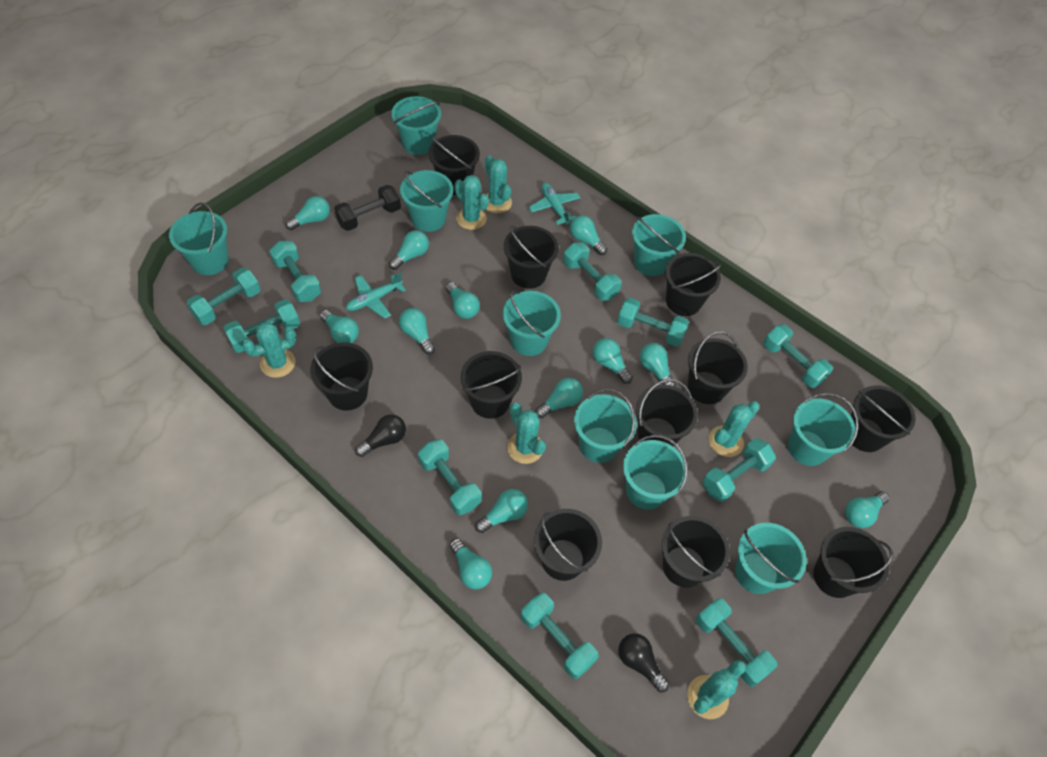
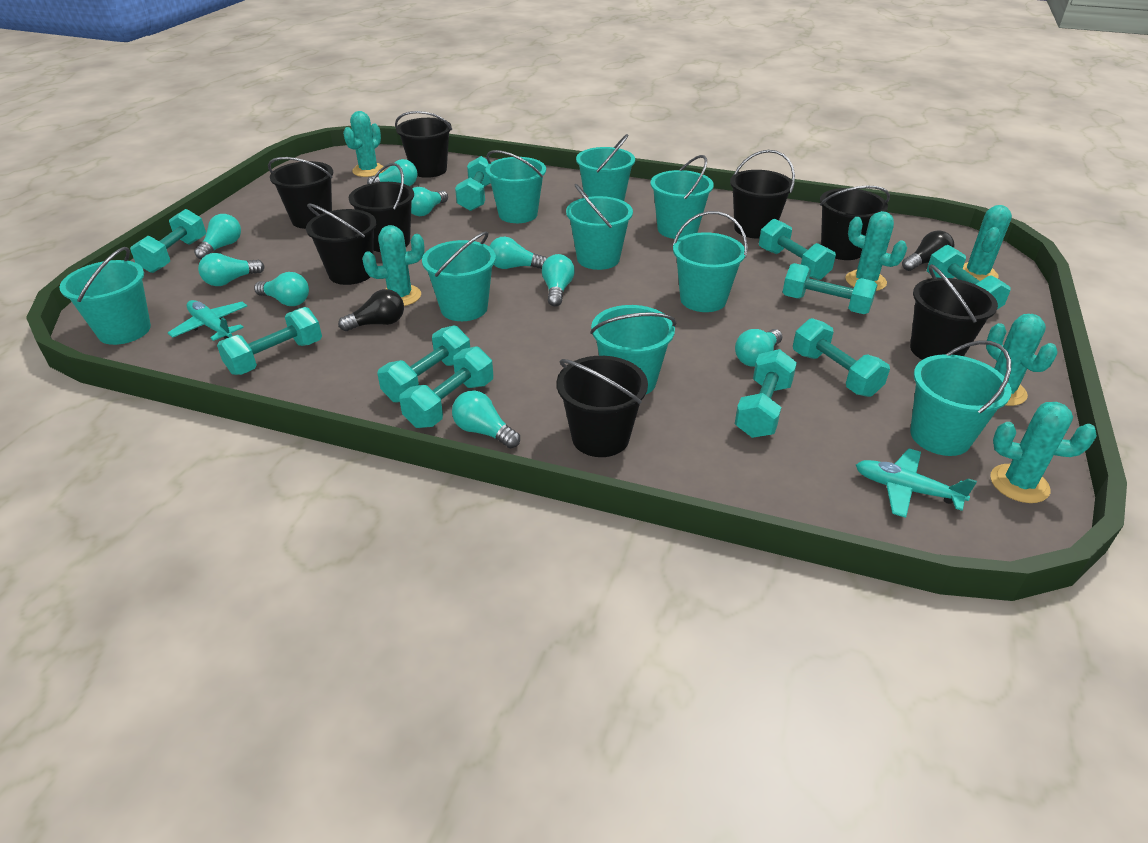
black bucket: 11 -> 8
black dumbbell: 1 -> 0
turquoise light bulb: 12 -> 9

